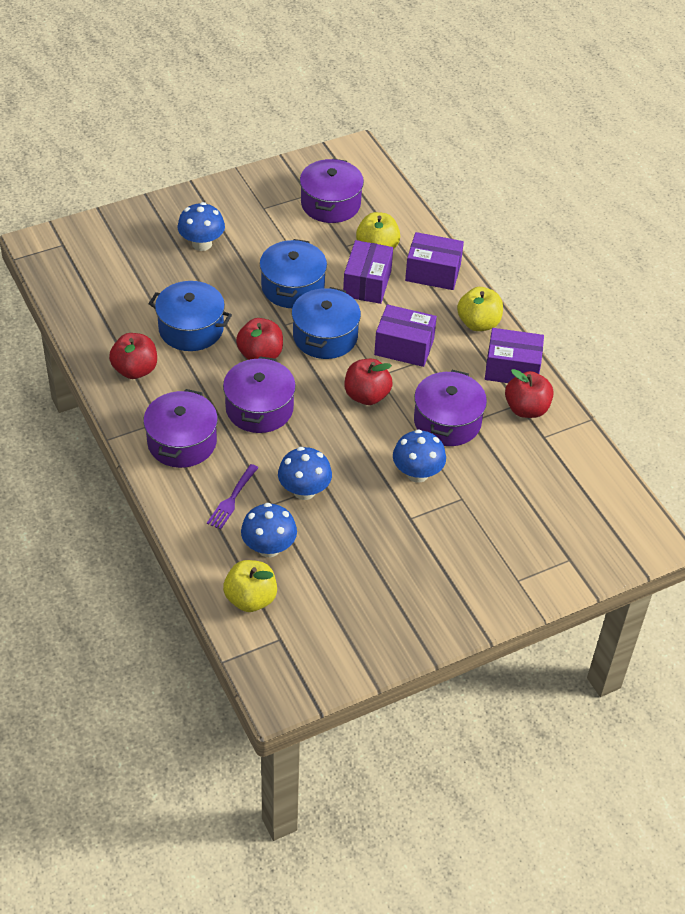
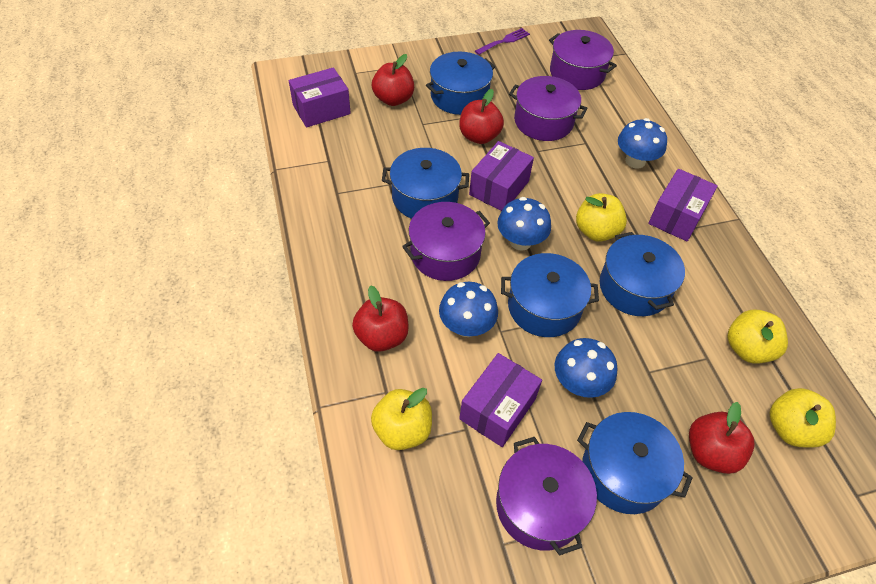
blue pot: 3 -> 5
yellow apple: 3 -> 4

